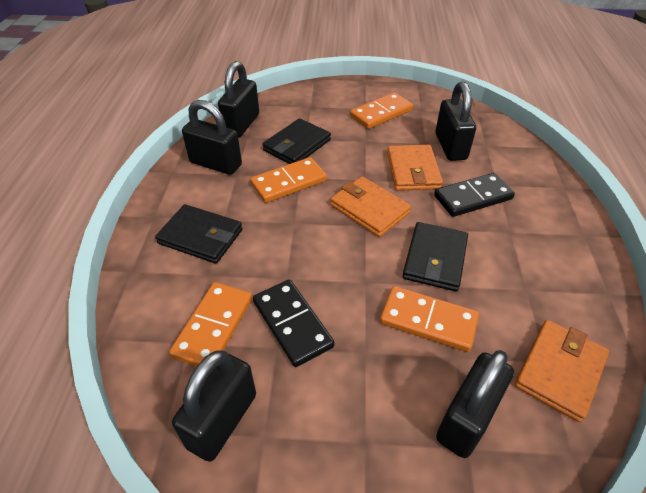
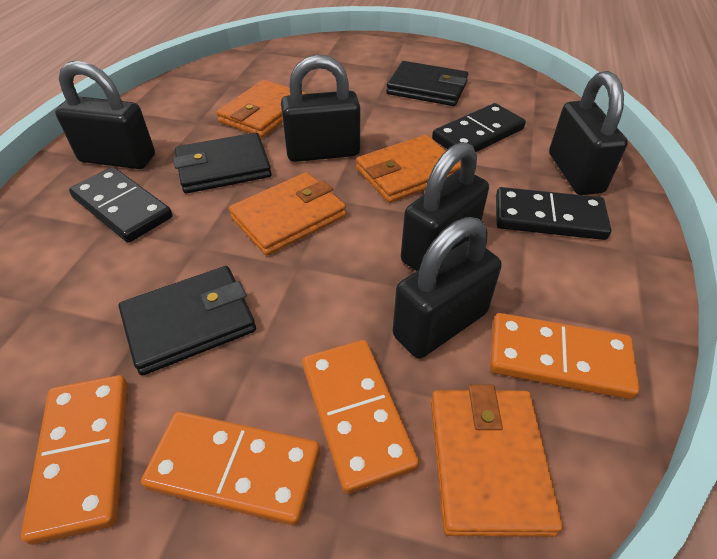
black domino: 2 -> 3
orange wallet: 3 -> 4

